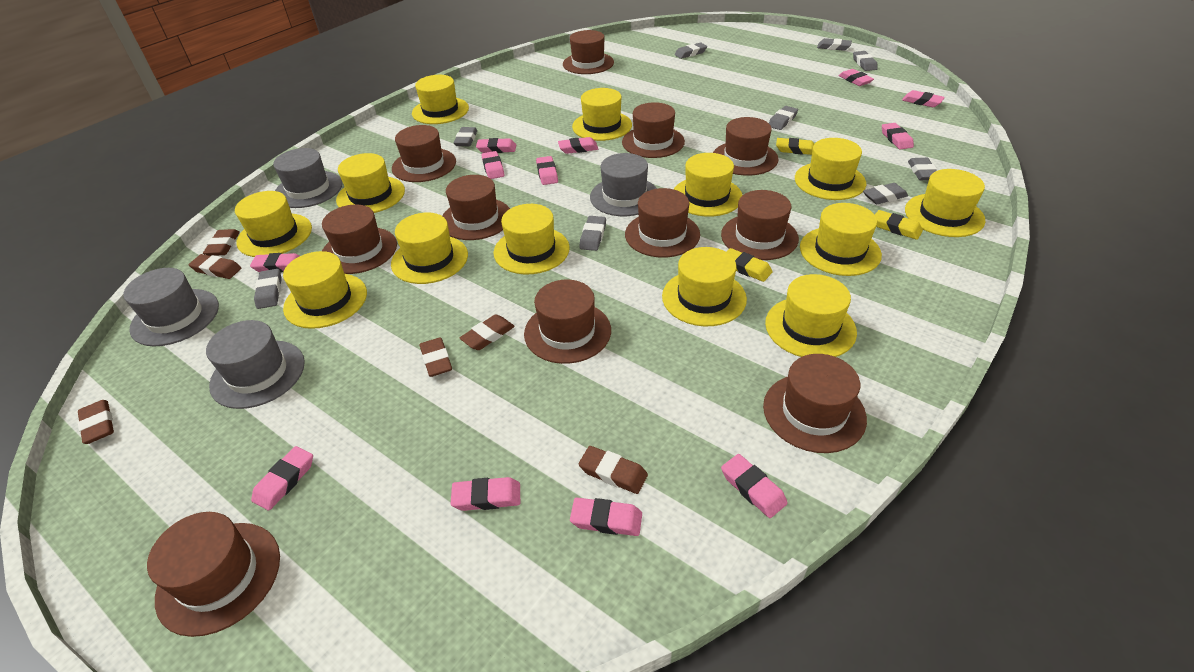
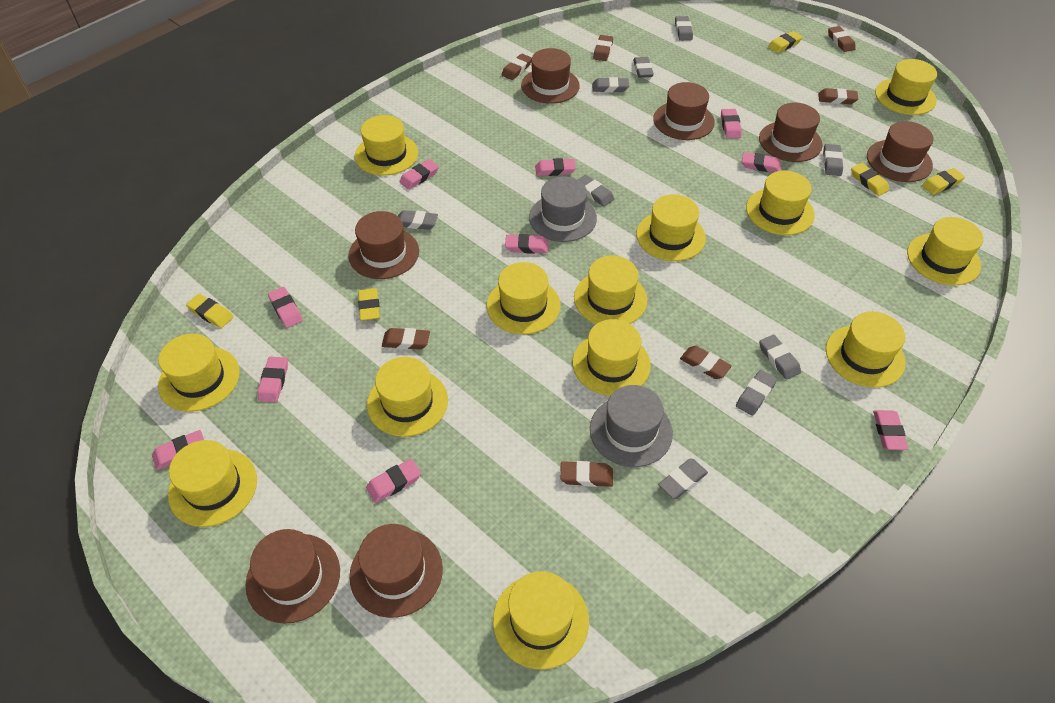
brown eraser: 6 -> 7
brown hat: 11 -> 7
grey hat: 4 -> 2
pink eraser: 12 -> 10
yellow eraser: 3 -> 5

